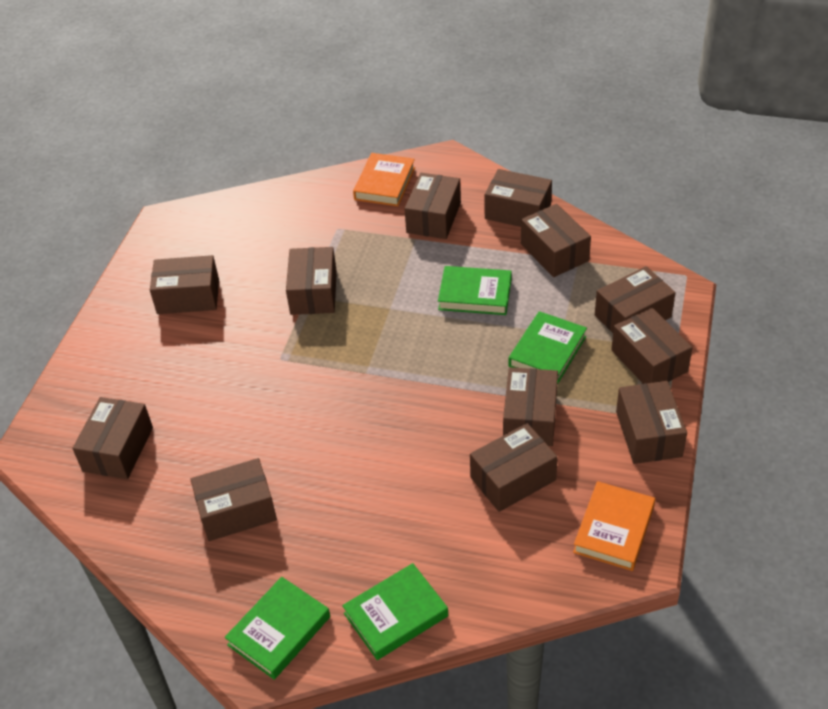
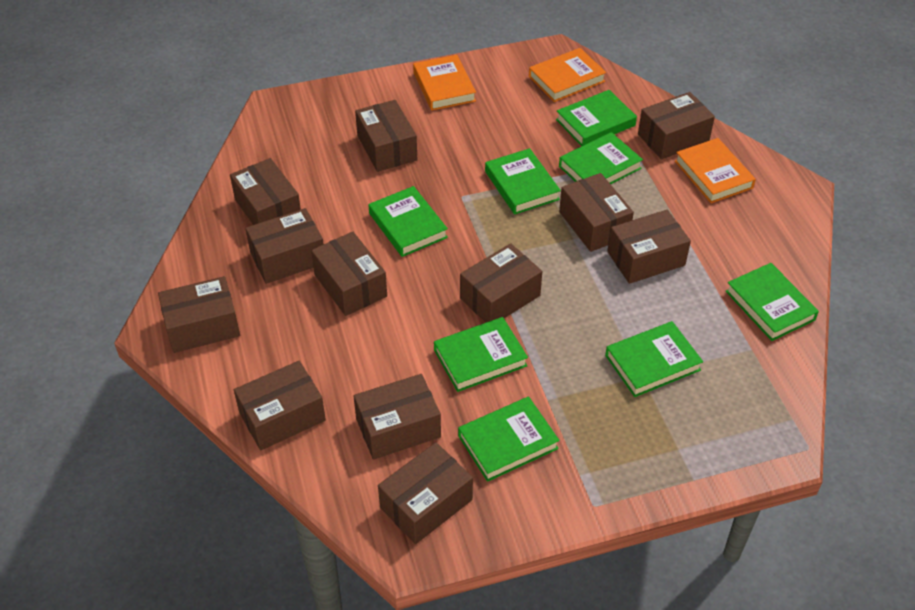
green book: 4 -> 8
orange book: 2 -> 3

